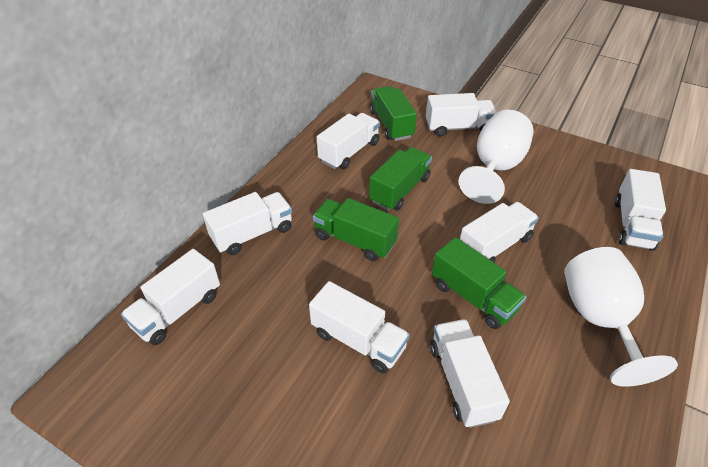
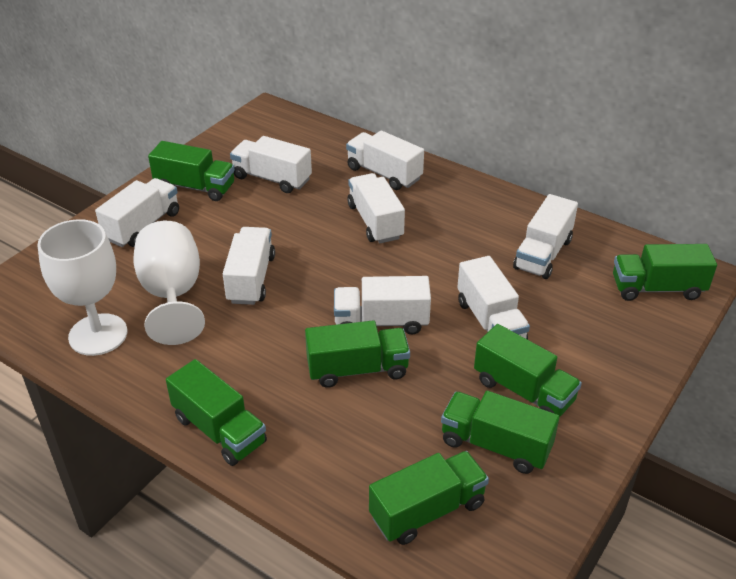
green truck: 4 -> 7

